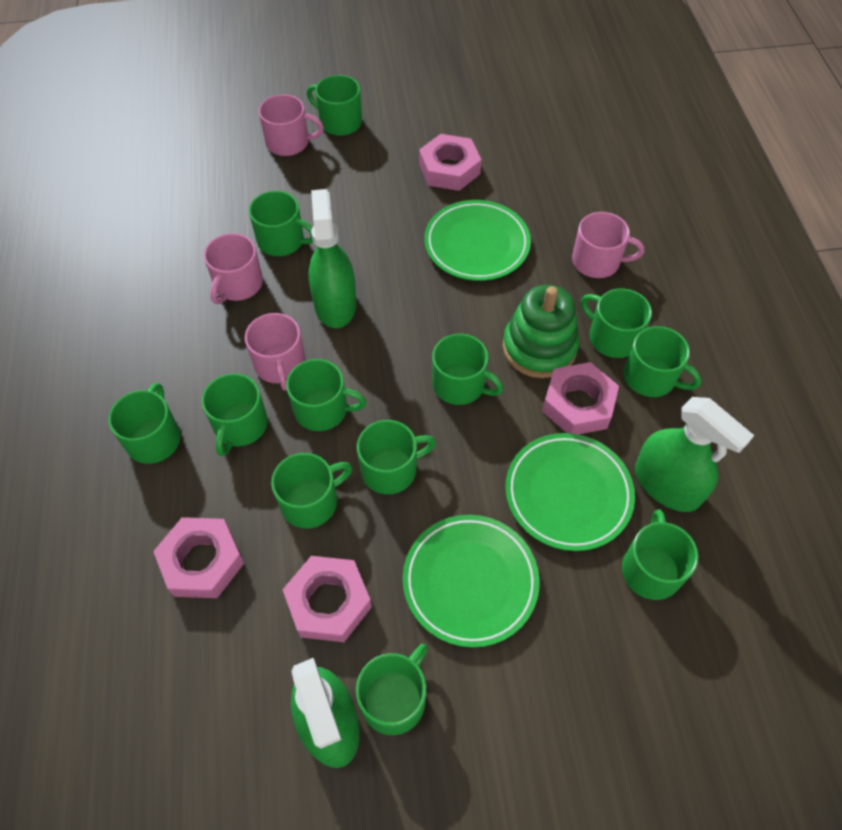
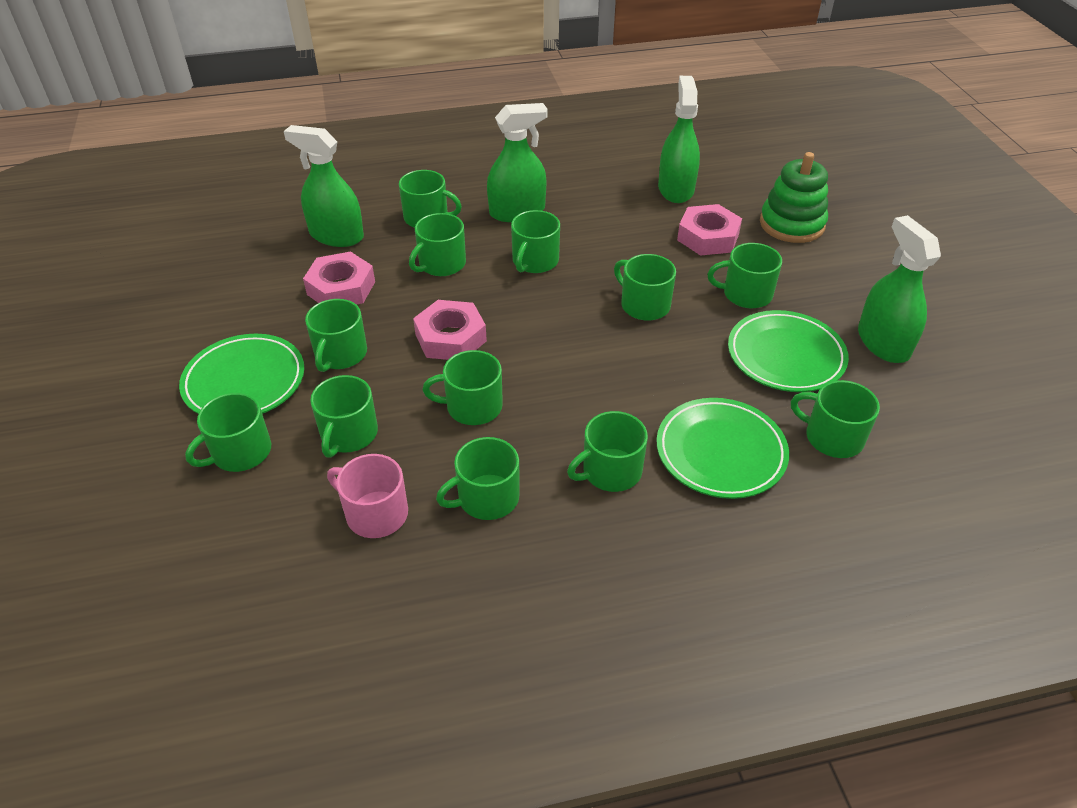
green spray bottle: 3 -> 4
pink mug: 4 -> 1
pink nut: 4 -> 3

